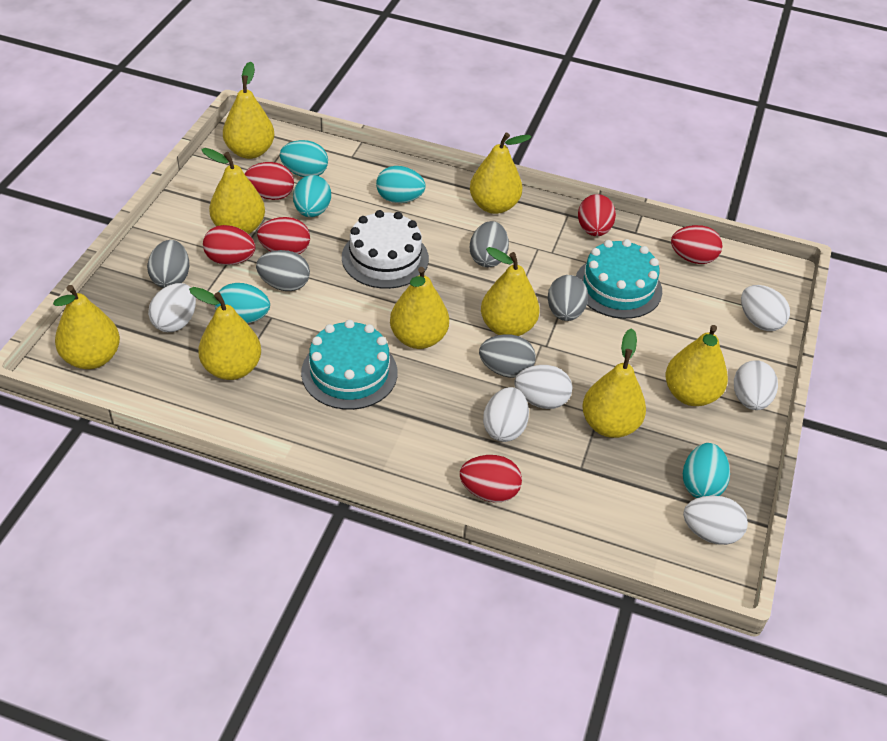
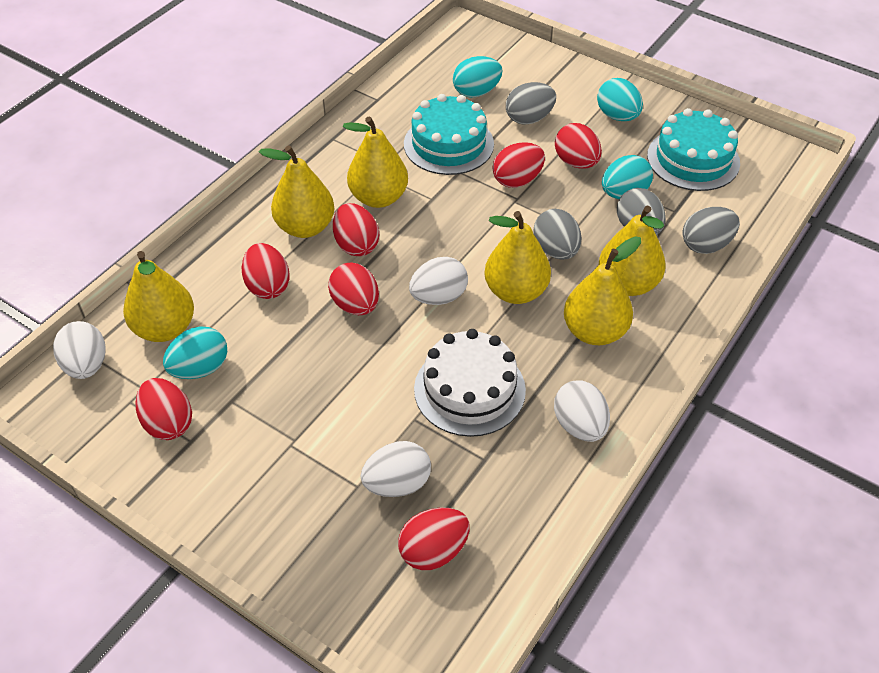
grey egg: 5 -> 4
red egg: 6 -> 7
turquoise egg: 5 -> 4
white egg: 6 -> 4
yellow pear: 9 -> 6

